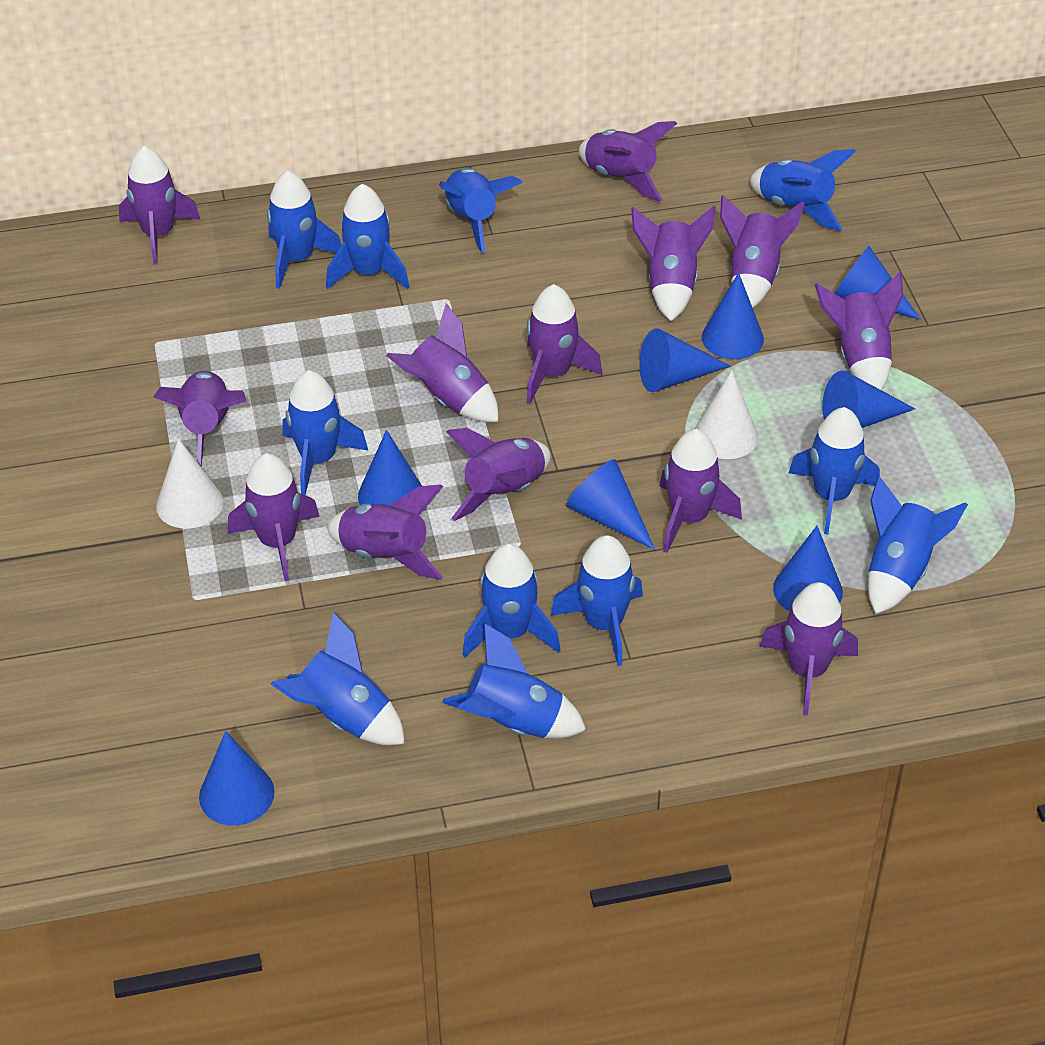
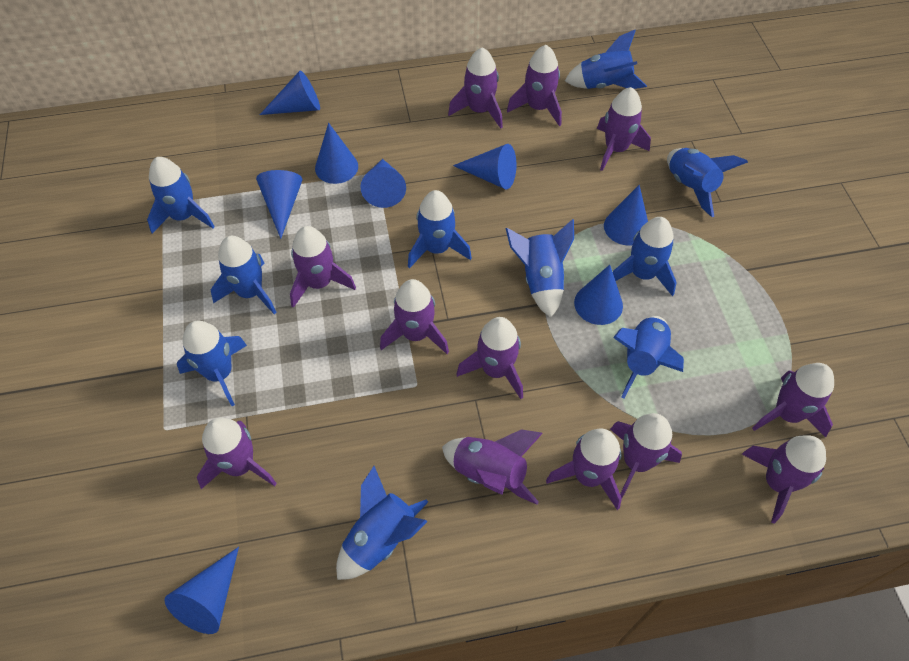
blue rocket: 11 -> 10
purple rocket: 13 -> 12
white cone: 2 -> 0

